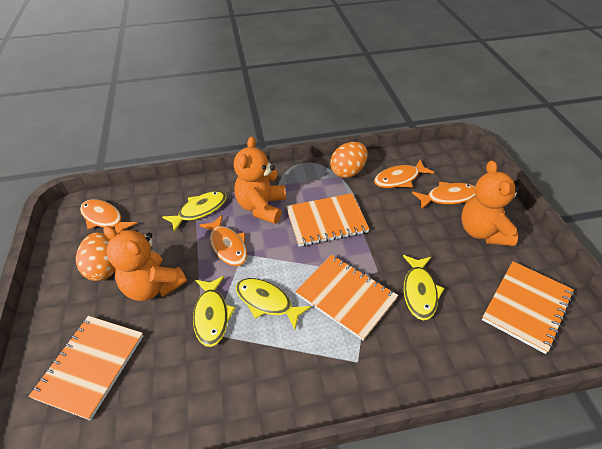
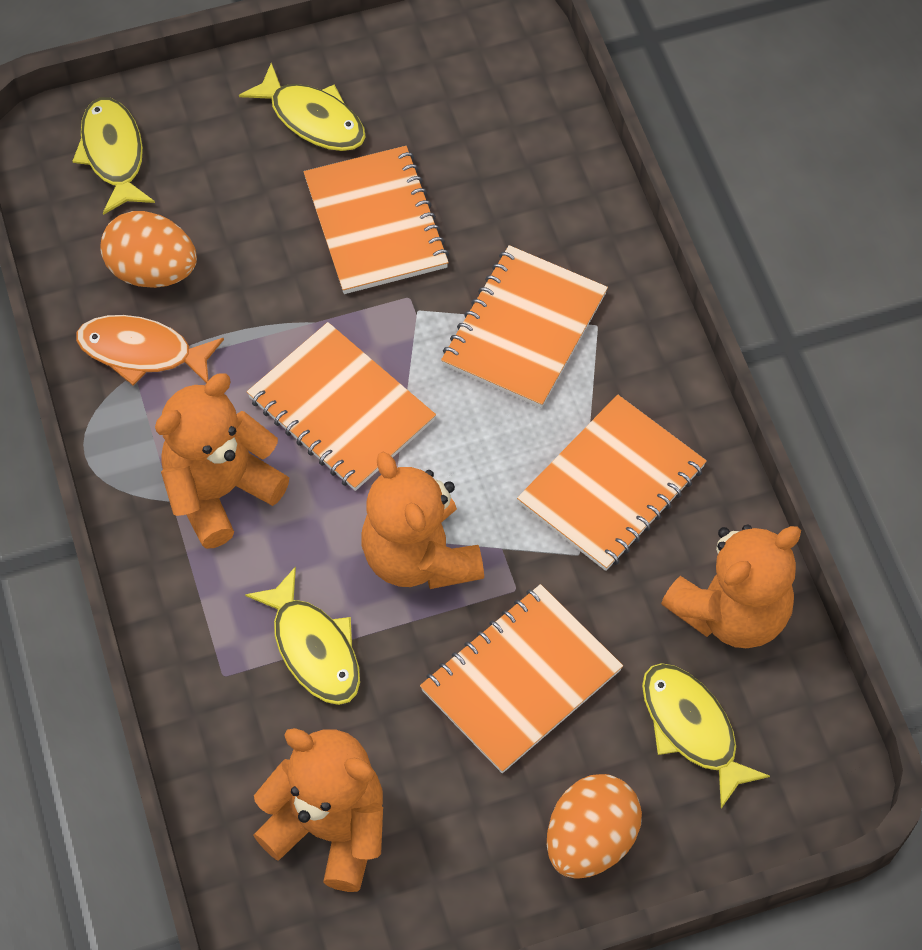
orange fish: 4 -> 1
orange notebook: 4 -> 5
orange teddy bear: 3 -> 4

